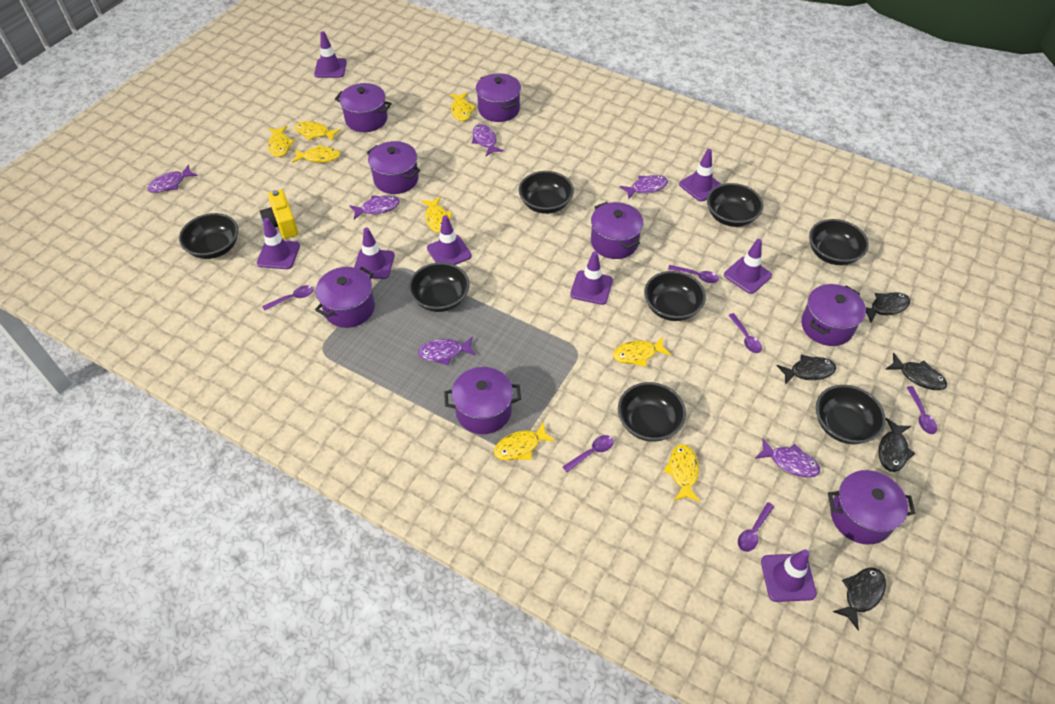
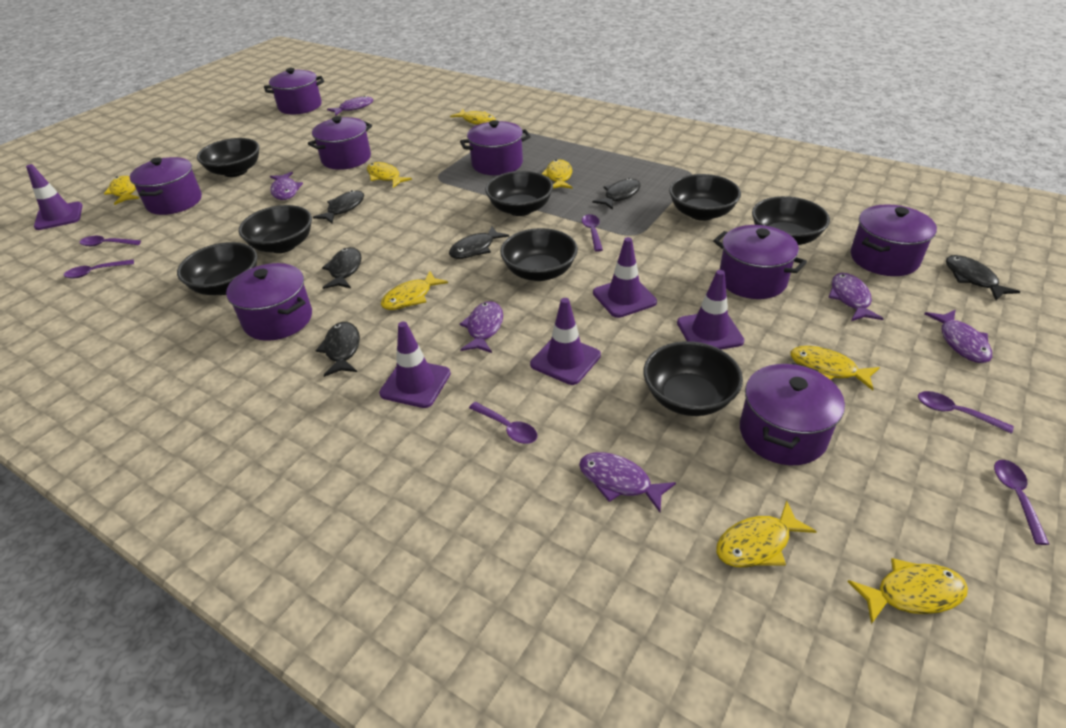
black fish: 5 -> 6
purple traffic cone: 8 -> 5
yellow camera: 1 -> 0

